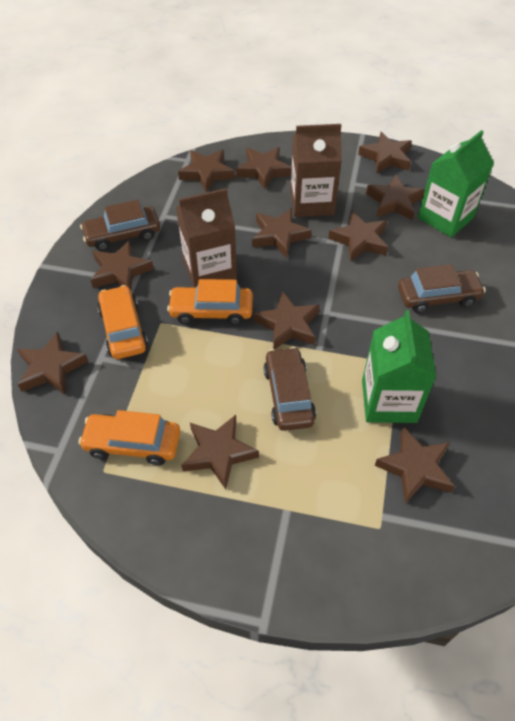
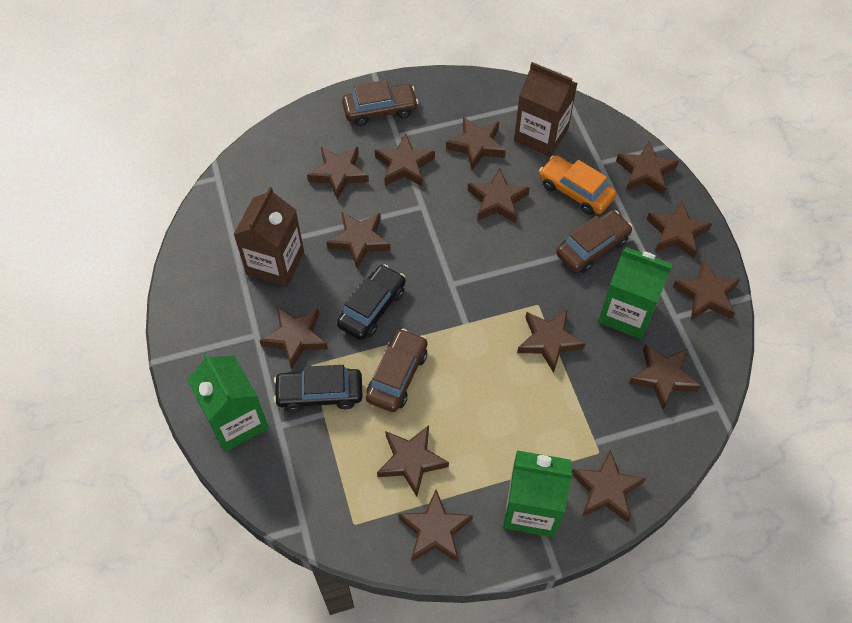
black car: 0 -> 2
brown star: 11 -> 14
green carton: 2 -> 3
orange car: 3 -> 1

